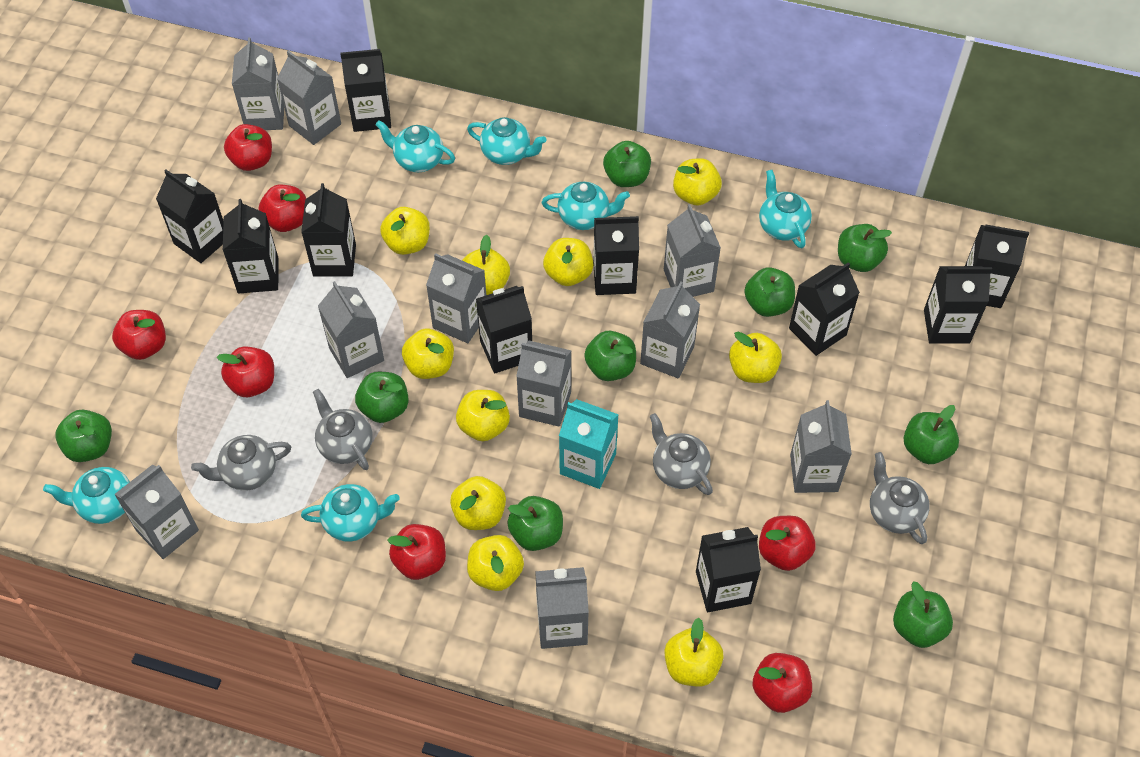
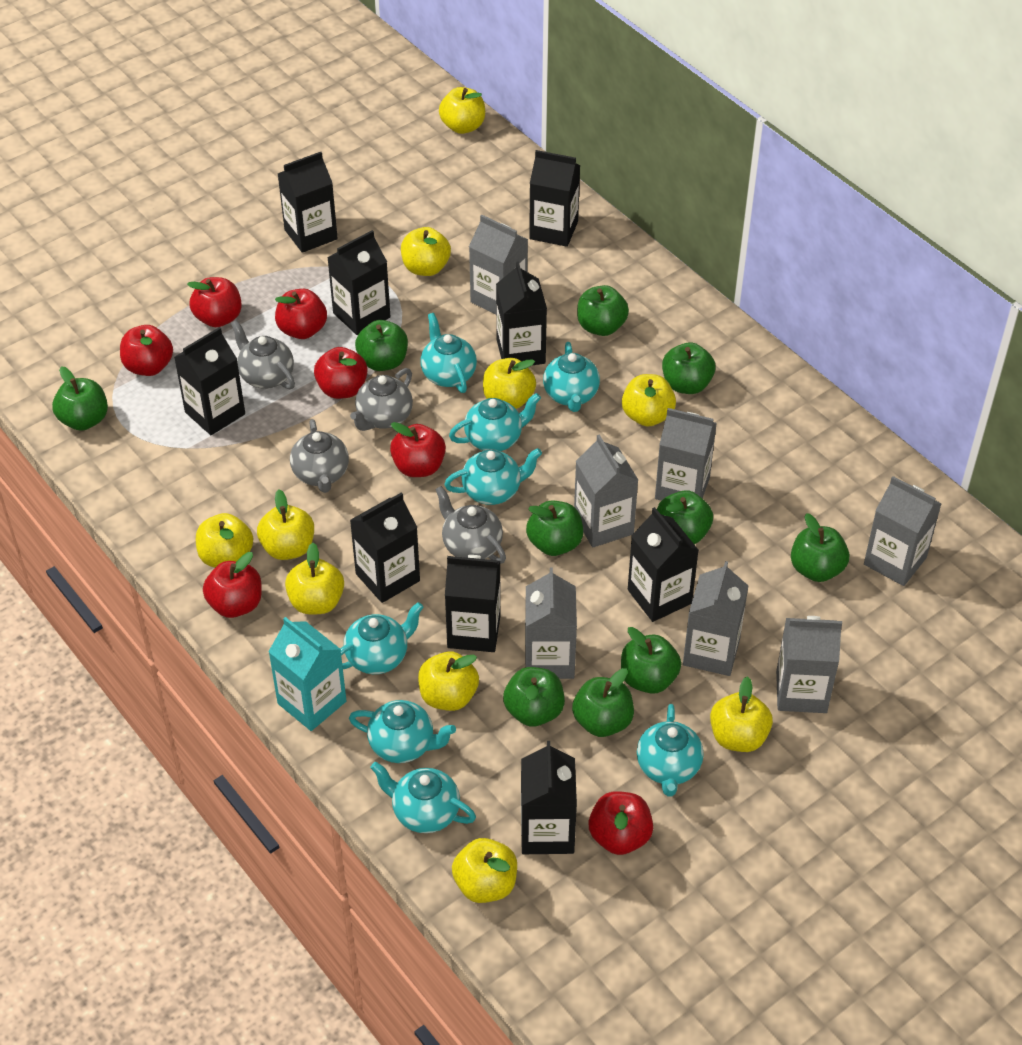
black carton: 10 -> 9
green apple: 9 -> 10
grey carton: 10 -> 7
turquoise teapot: 6 -> 8

